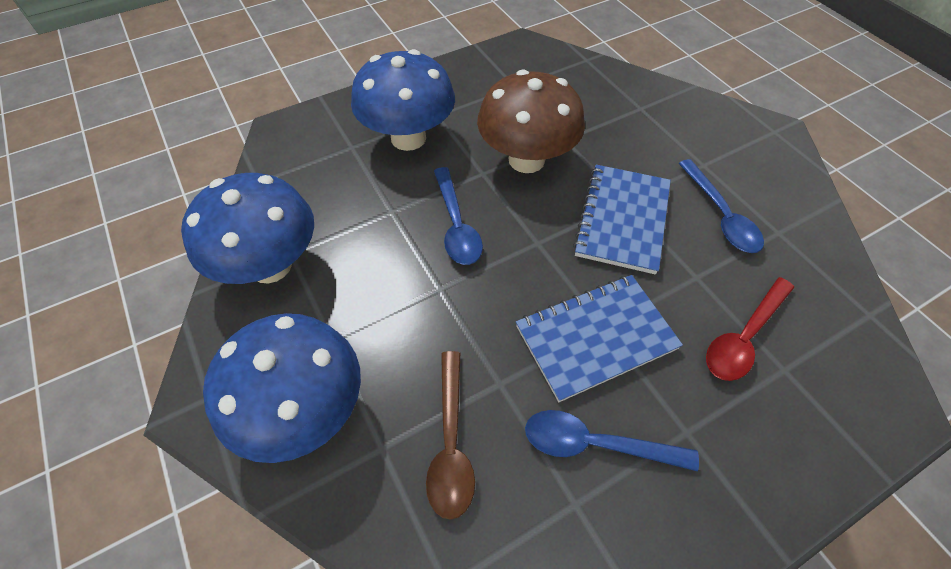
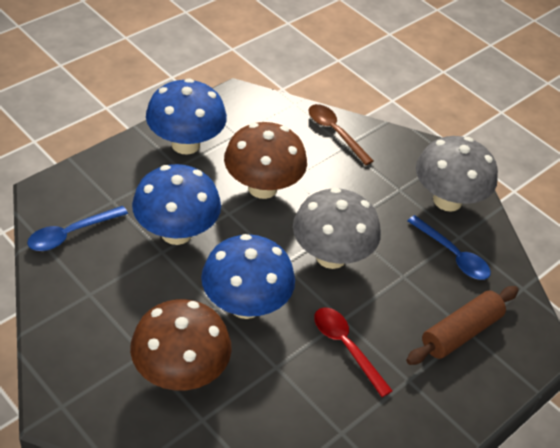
blue notebook: 2 -> 0
blue spoon: 3 -> 2
brown mushroom: 1 -> 2
brown rolling pin: 0 -> 1
grey mushroom: 0 -> 2

